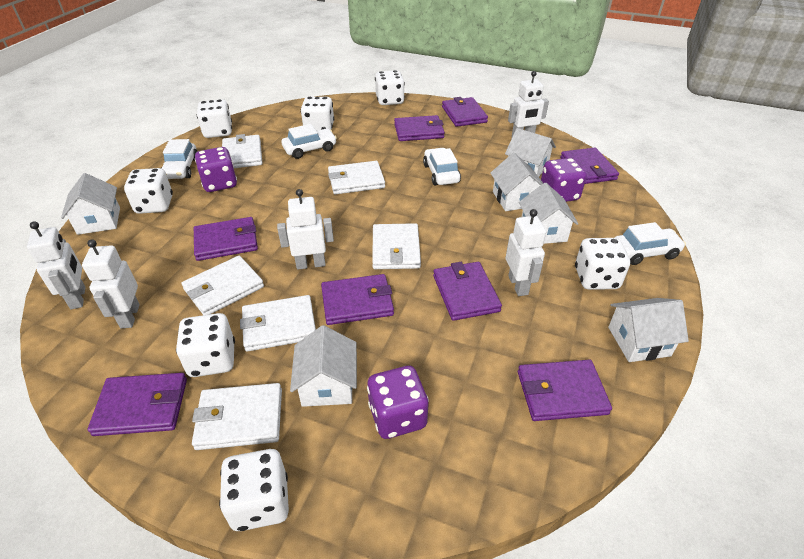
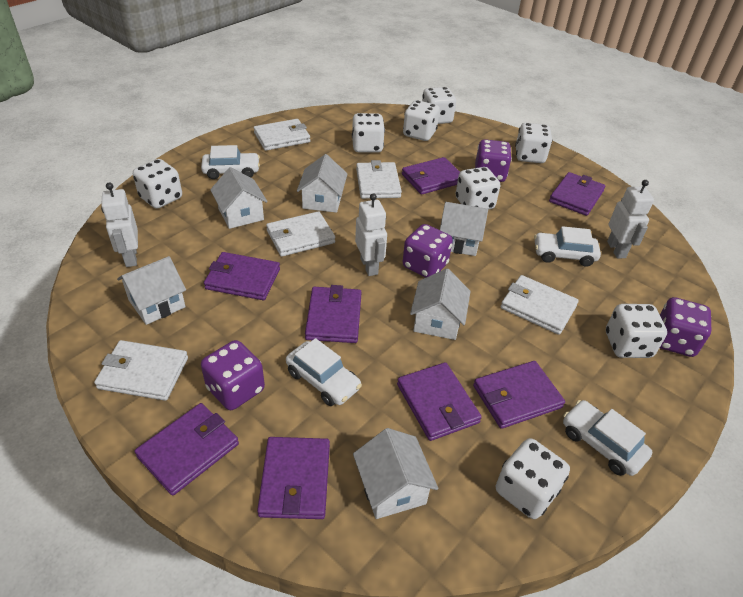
purple dice: 3 -> 4
white dice: 7 -> 8
white robot: 5 -> 3
white wallet: 6 -> 5

